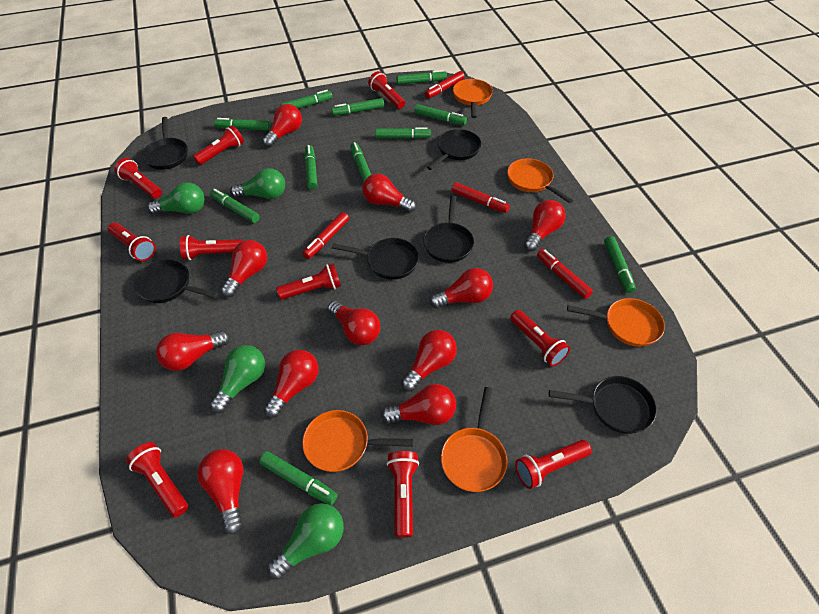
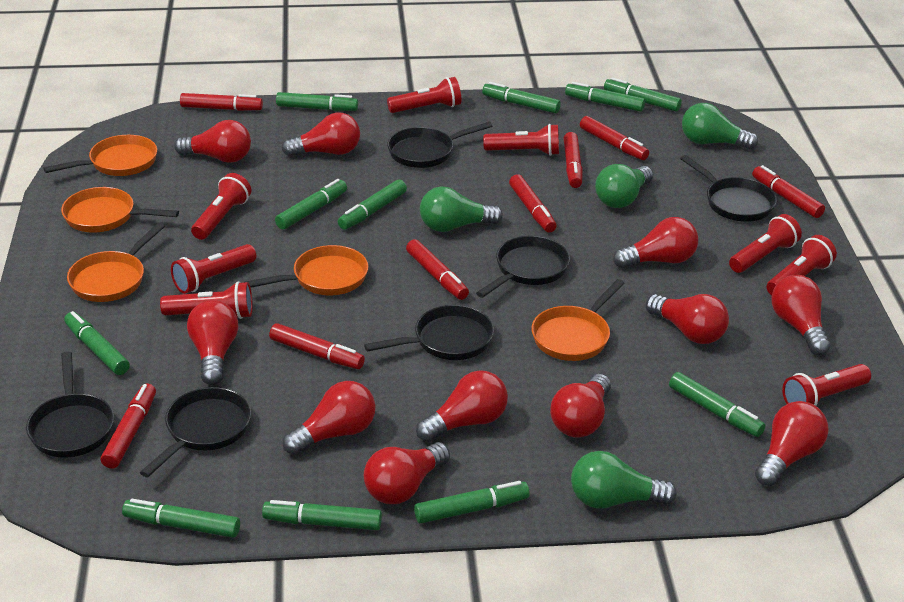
red flashlight: 10 -> 8
red marker: 4 -> 8

